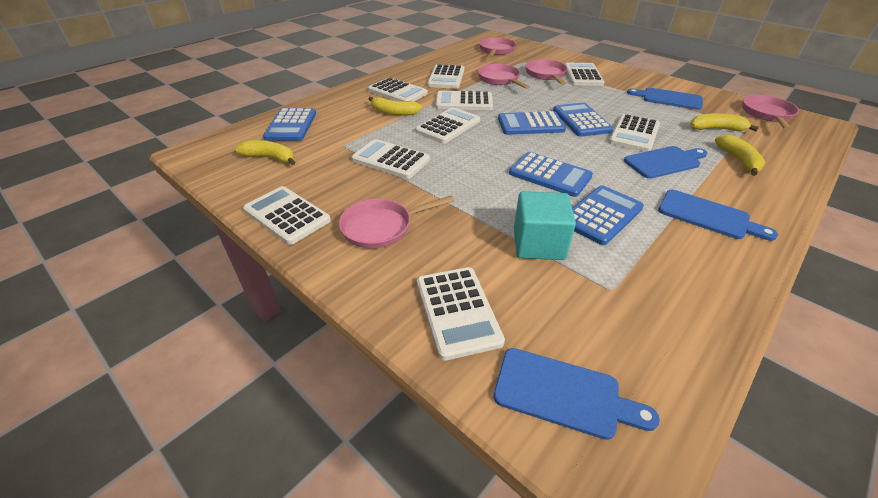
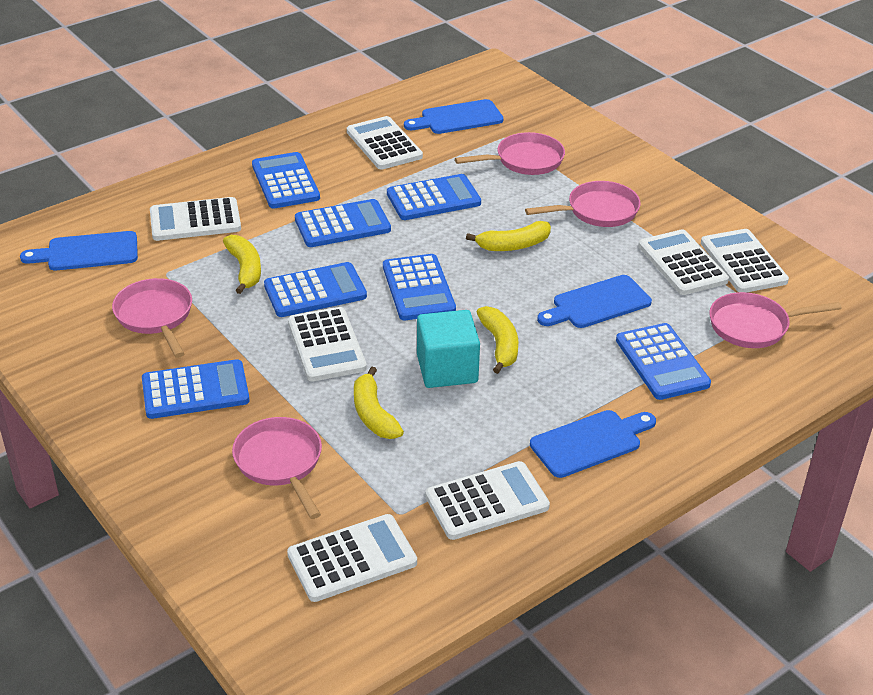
blue calculator: 5 -> 7
white calculator: 9 -> 7

